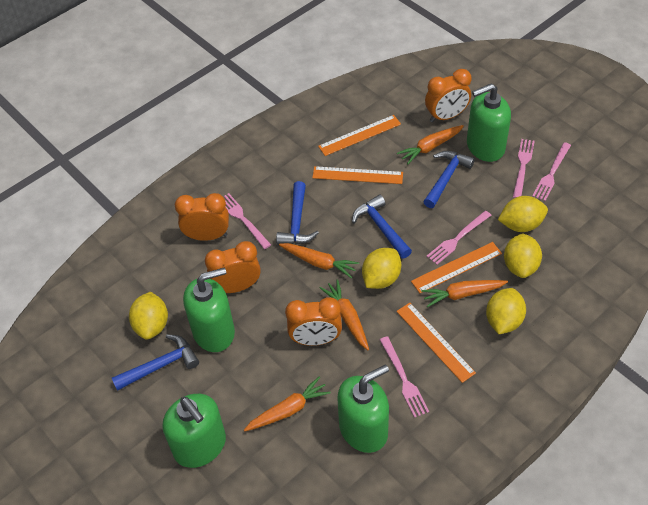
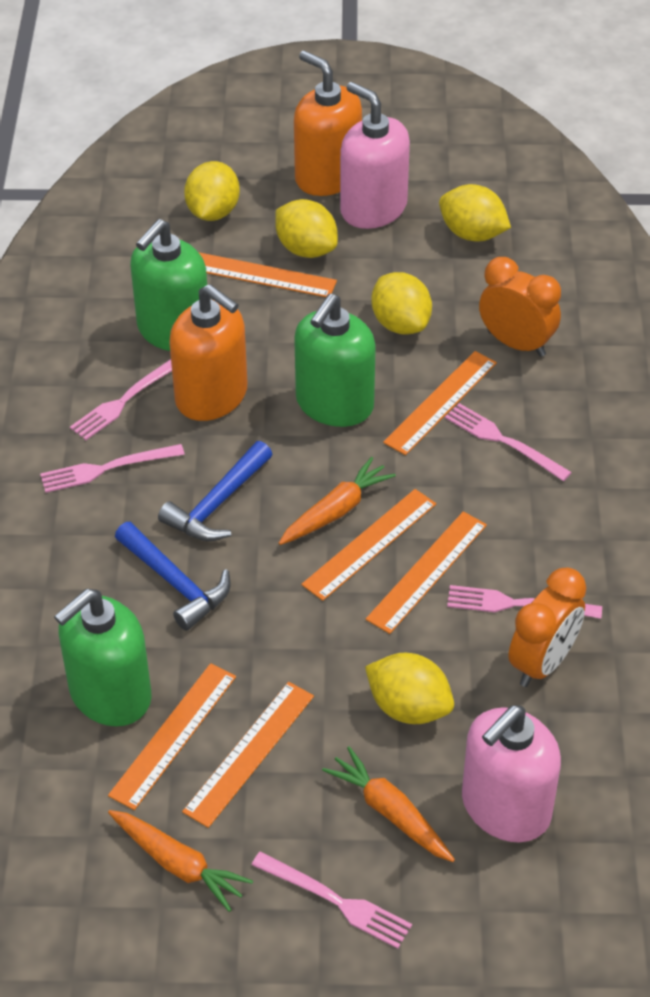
blue hammer: 4 -> 2
green soap dispenser: 4 -> 3
orange carrot: 5 -> 3
orange clock: 4 -> 2
orange ruler: 4 -> 6
orange soap dispenser: 0 -> 2
pink soap dispenser: 0 -> 2

